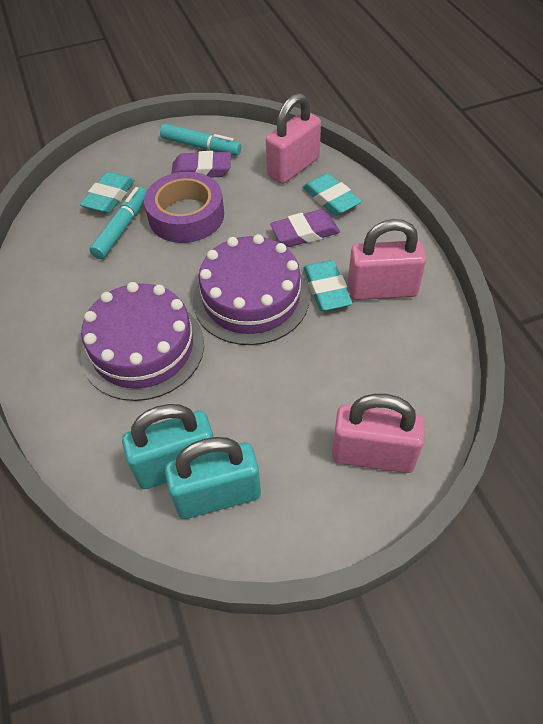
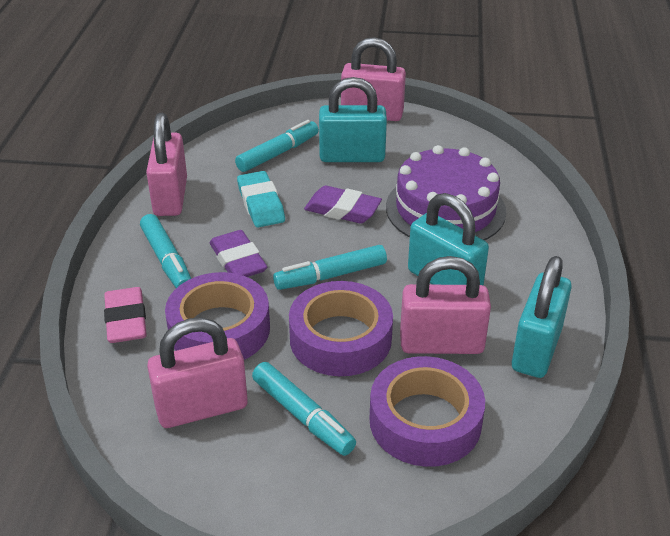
pink eraser: 0 -> 1
pink padlock: 3 -> 4
purple cake: 2 -> 1
purple tape: 1 -> 3
turquoise eraser: 3 -> 1
turquoise marker: 2 -> 4
turquoise padlock: 2 -> 3

